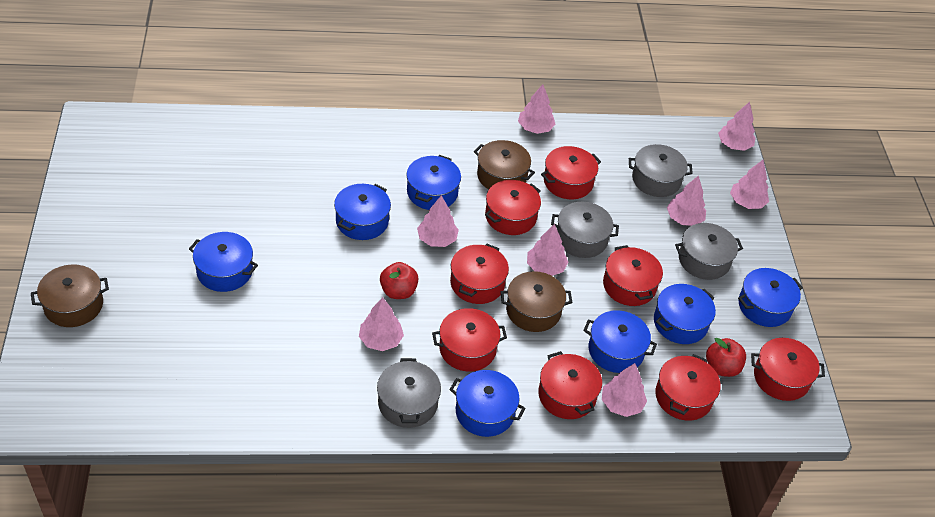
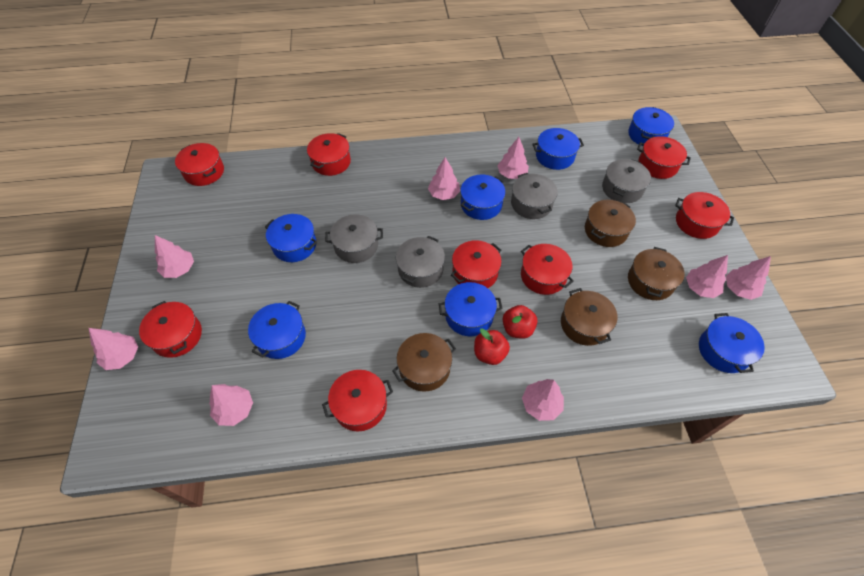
brown pot: 3 -> 4

